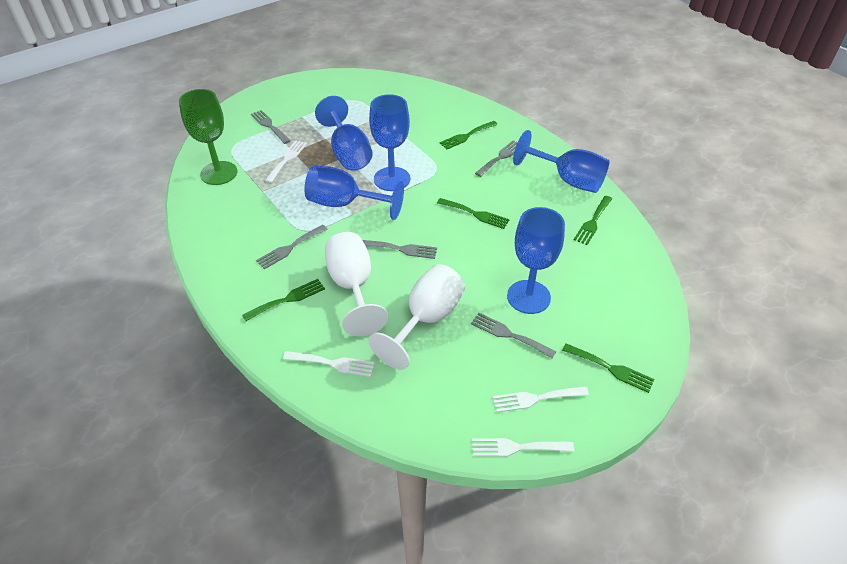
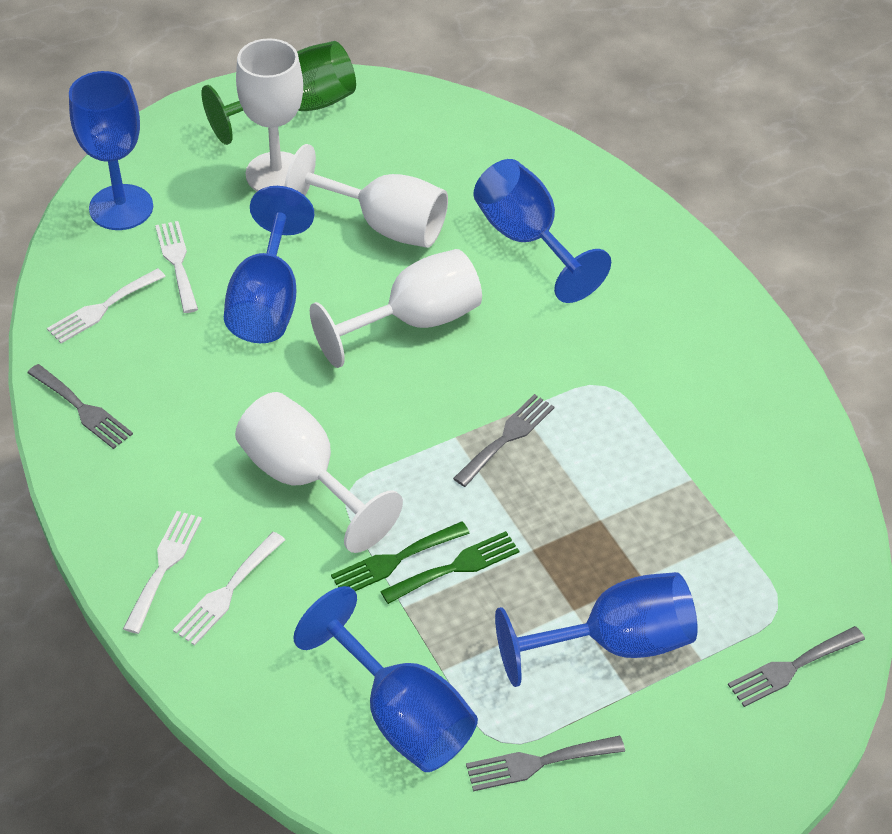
green fork: 5 -> 2
grey fork: 5 -> 4
white goblet: 2 -> 4

